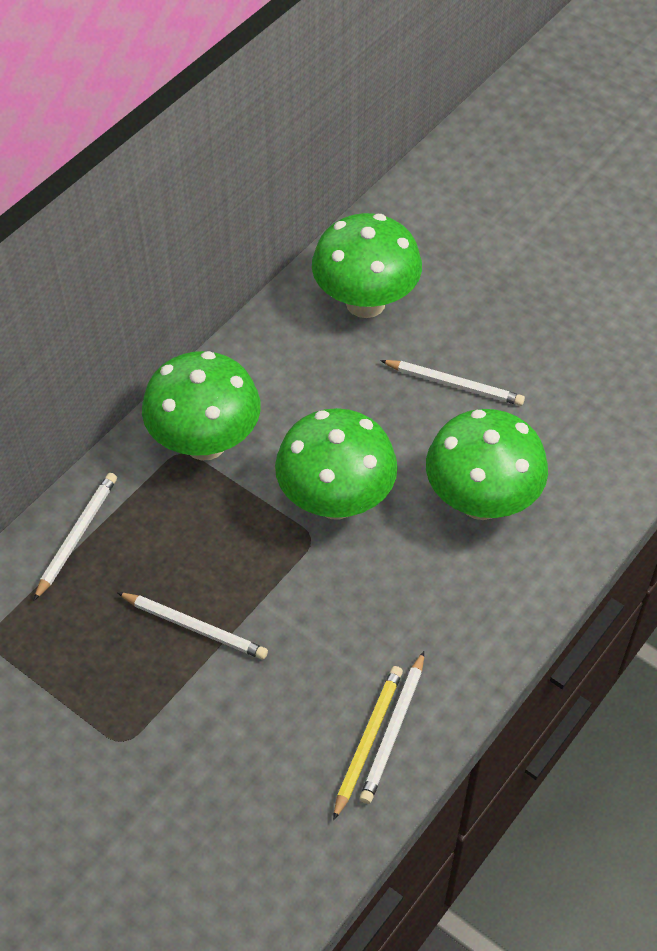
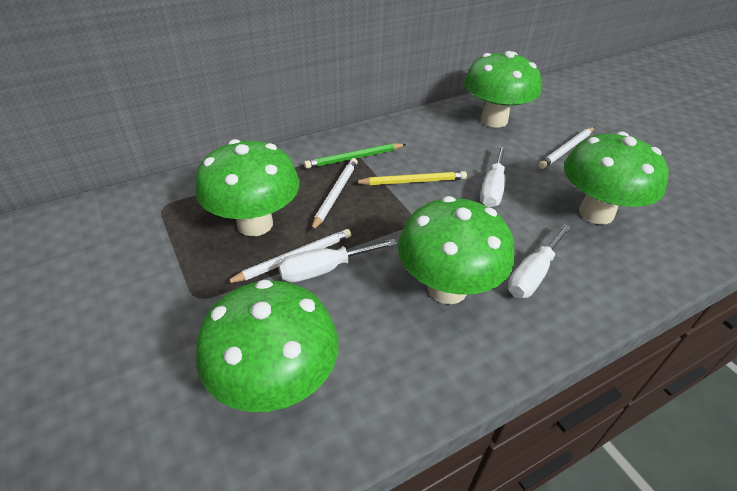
green mushroom: 4 -> 5
green pencil: 0 -> 1
white pencil: 4 -> 3
white screwdriver: 0 -> 3

